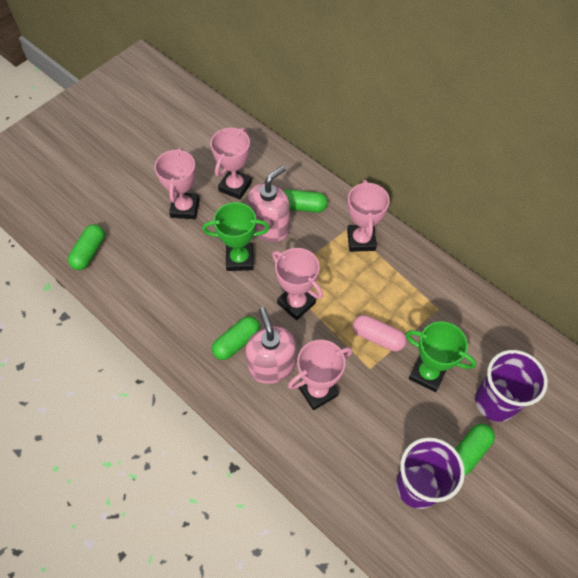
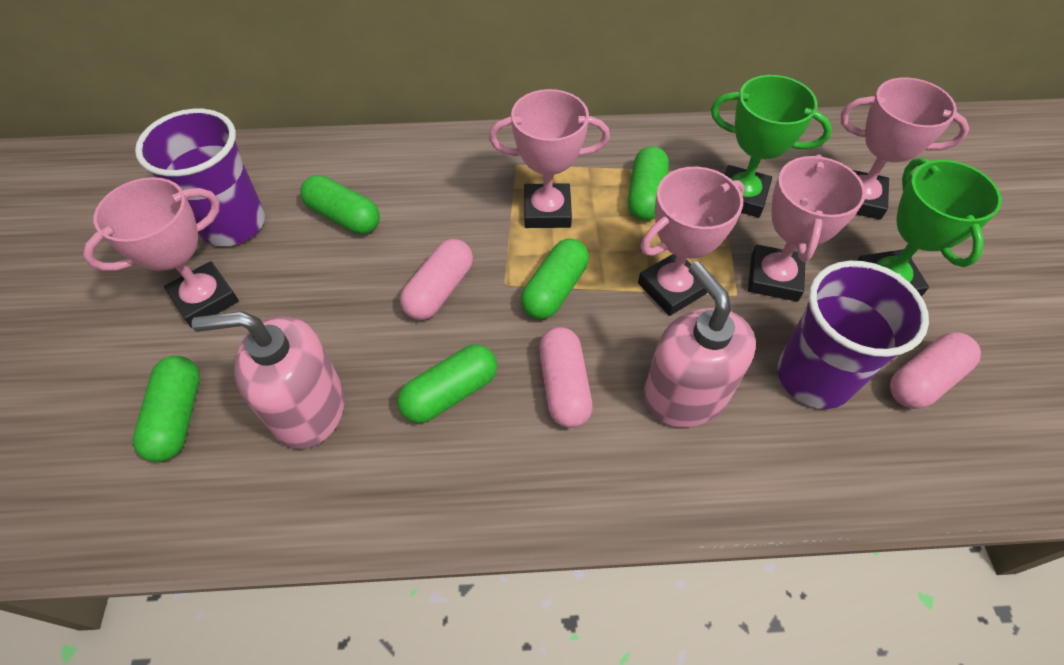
green capsule: 4 -> 5
pink capsule: 1 -> 3

